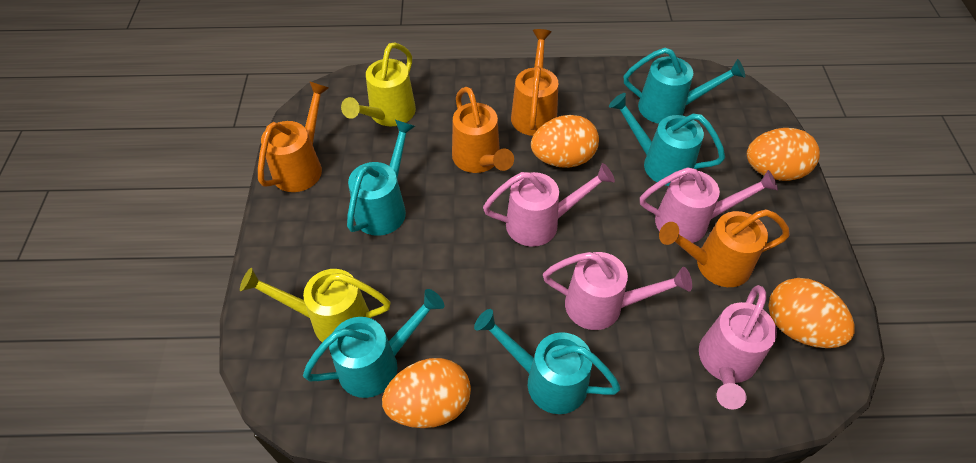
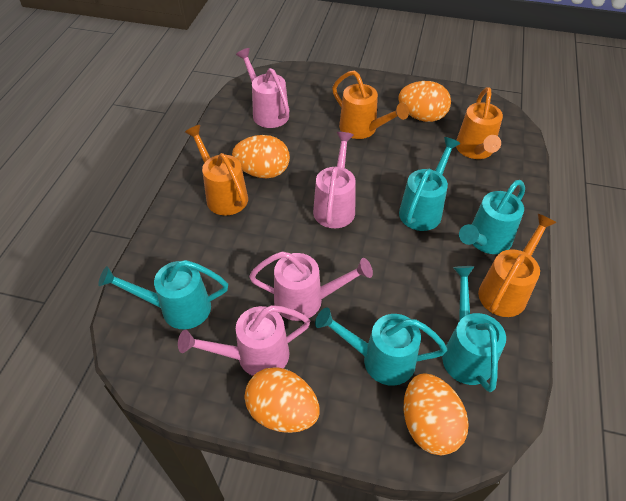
yellow watering can: 2 -> 0

